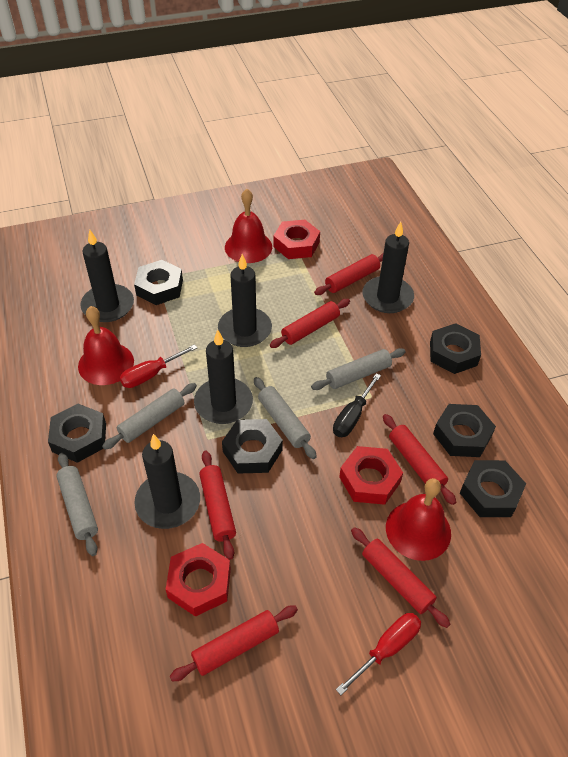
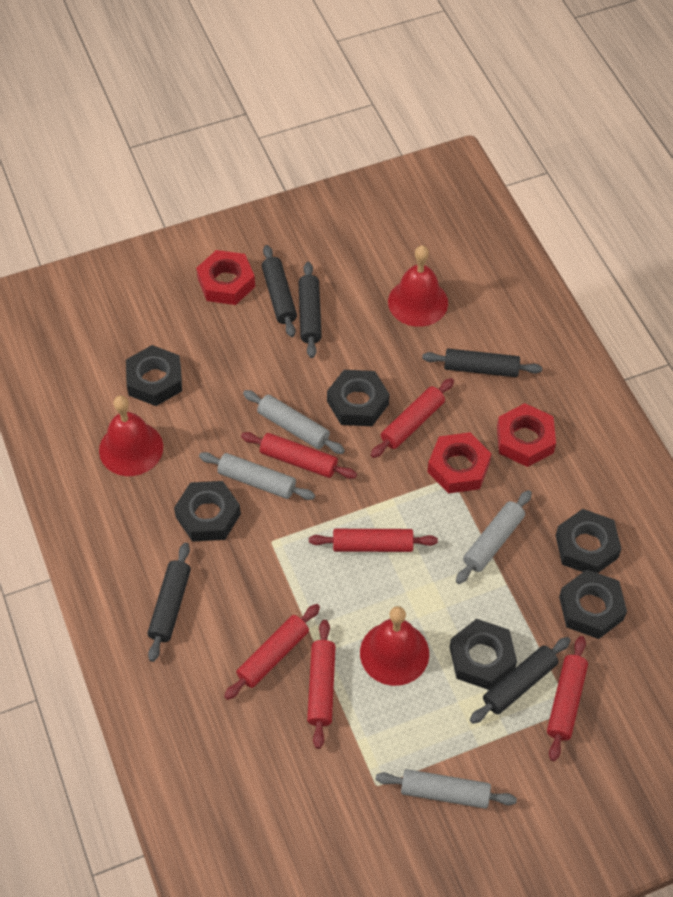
black candle: 5 -> 0
black rolling pin: 0 -> 5
black screwdriver: 1 -> 0
red screwdriver: 2 -> 0

